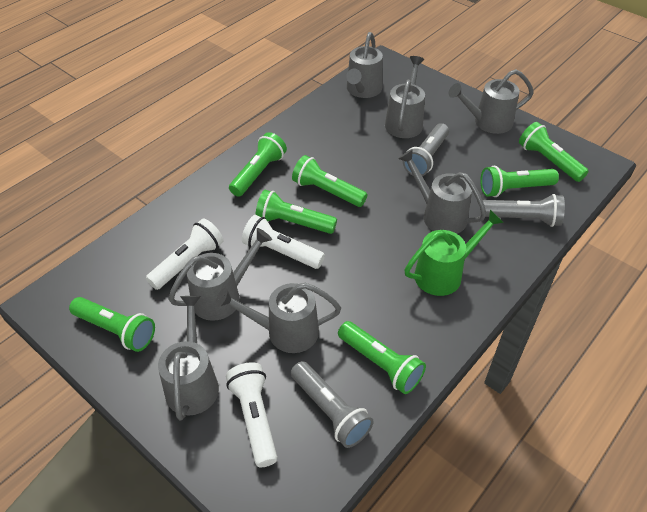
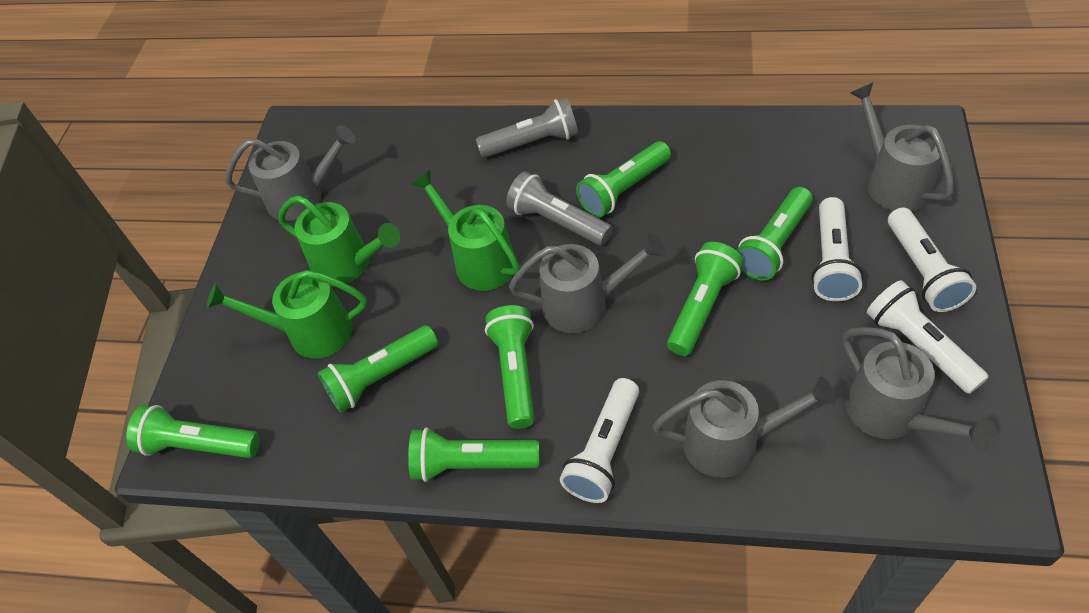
green watering can: 1 -> 3
grey flashlight: 3 -> 2
grey watering can: 7 -> 5
white flashlight: 3 -> 4

